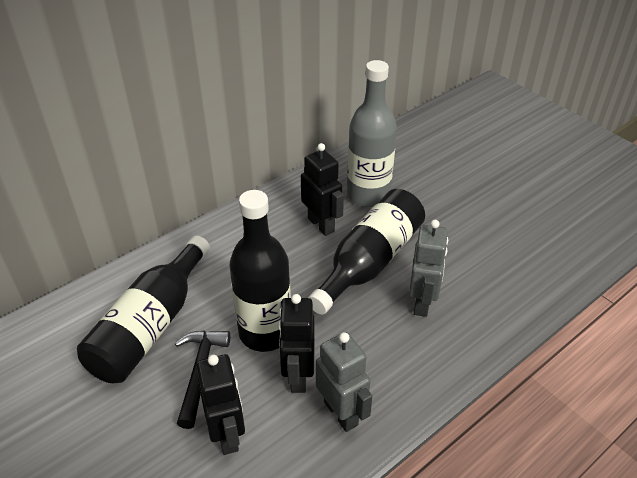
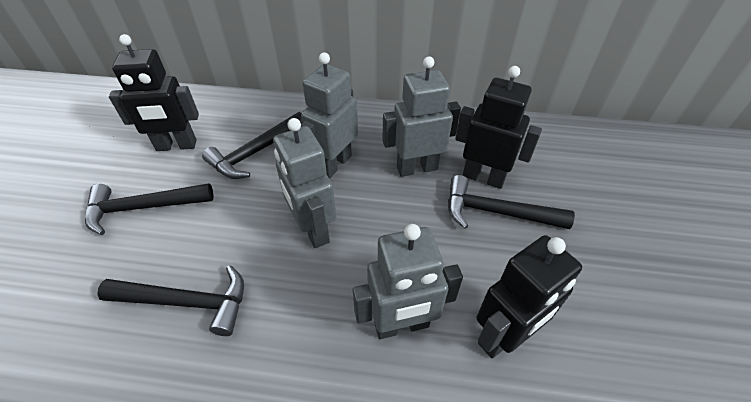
black bottle: 3 -> 0
black hammer: 1 -> 4
grey bottle: 1 -> 0
grey robot: 2 -> 4

